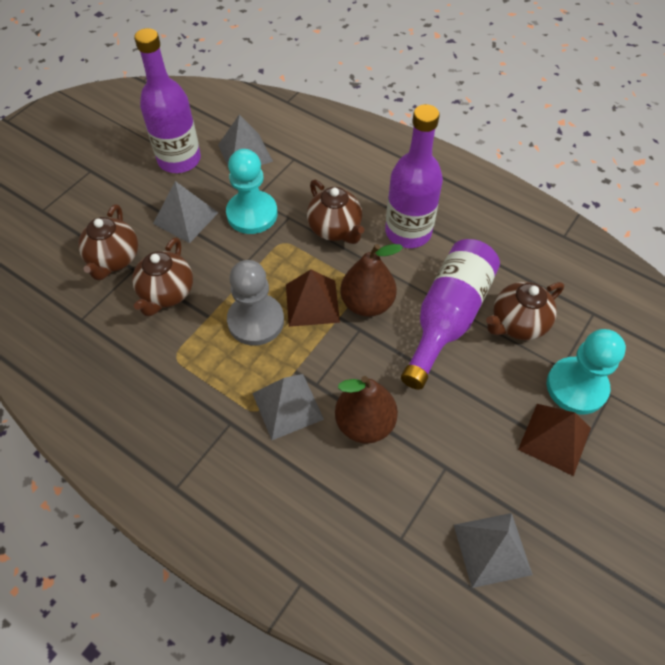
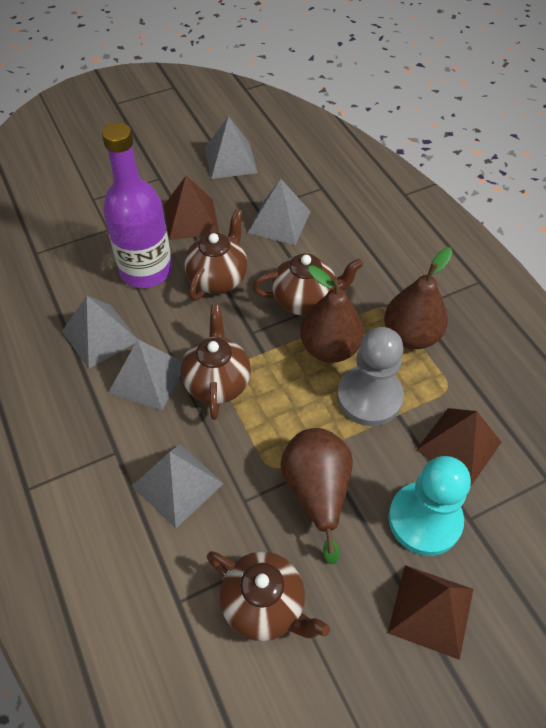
brown pear: 2 -> 3
brown pyramid: 2 -> 3
grey pyramid: 4 -> 5
purple bottle: 3 -> 1
turquoise pawn: 2 -> 1

